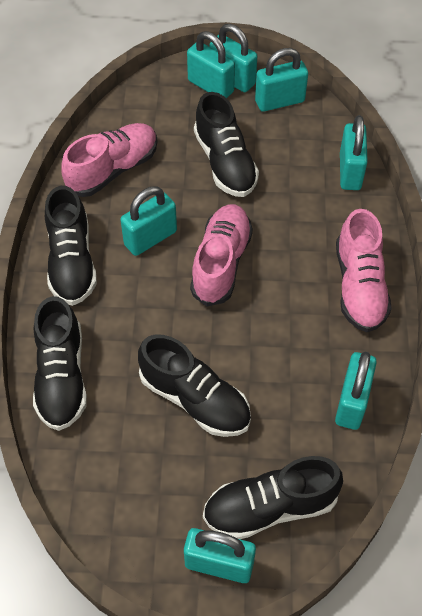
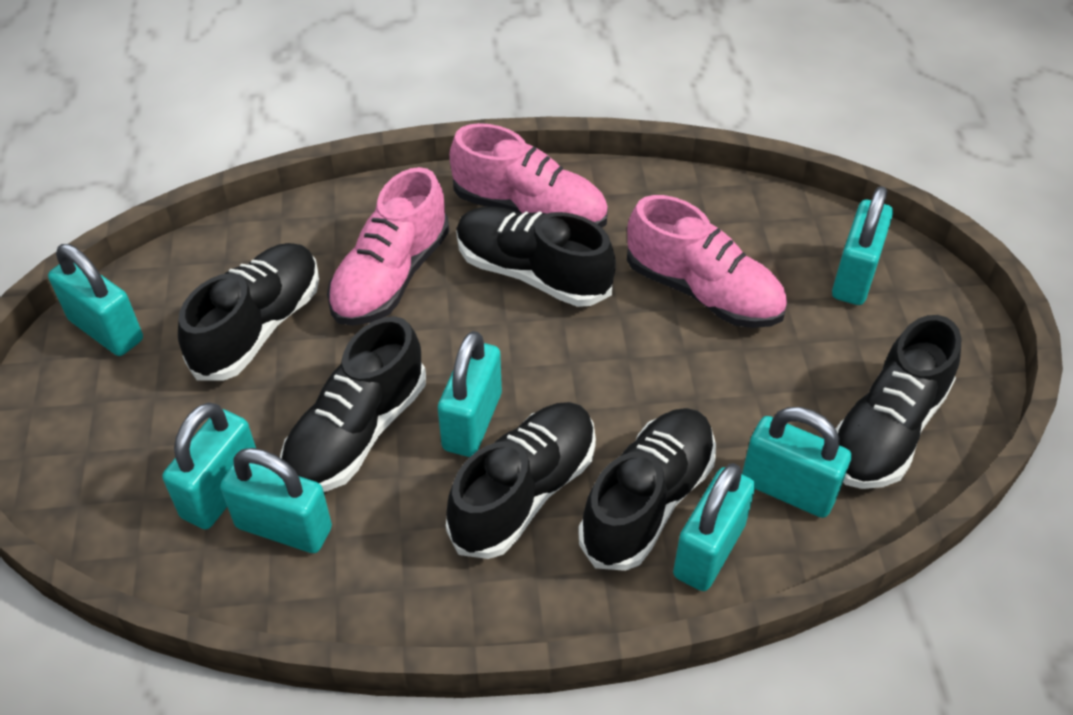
black shoe: 5 -> 6

